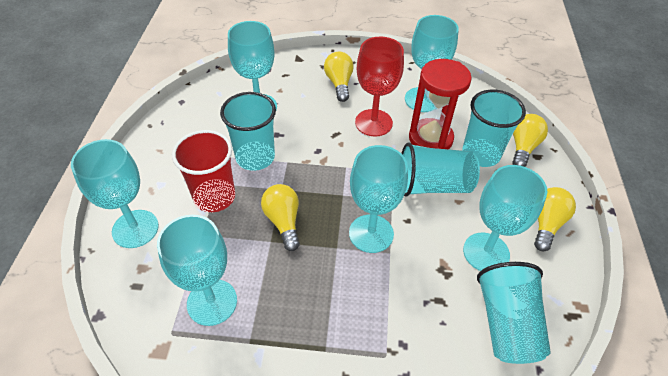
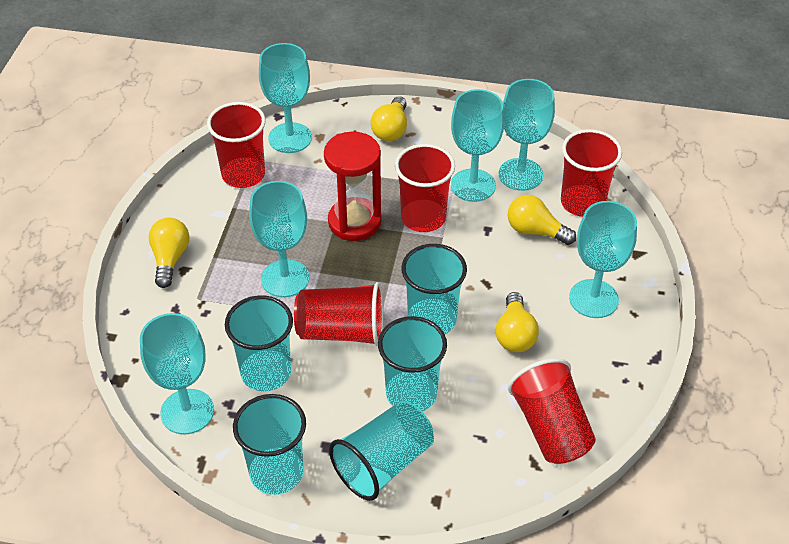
red cup: 1 -> 5
red goblet: 1 -> 0
turquoise cup: 4 -> 5

